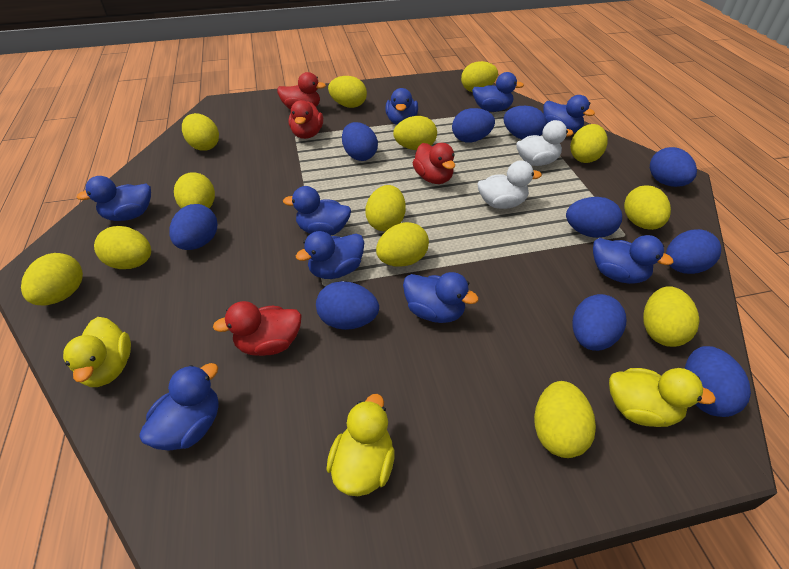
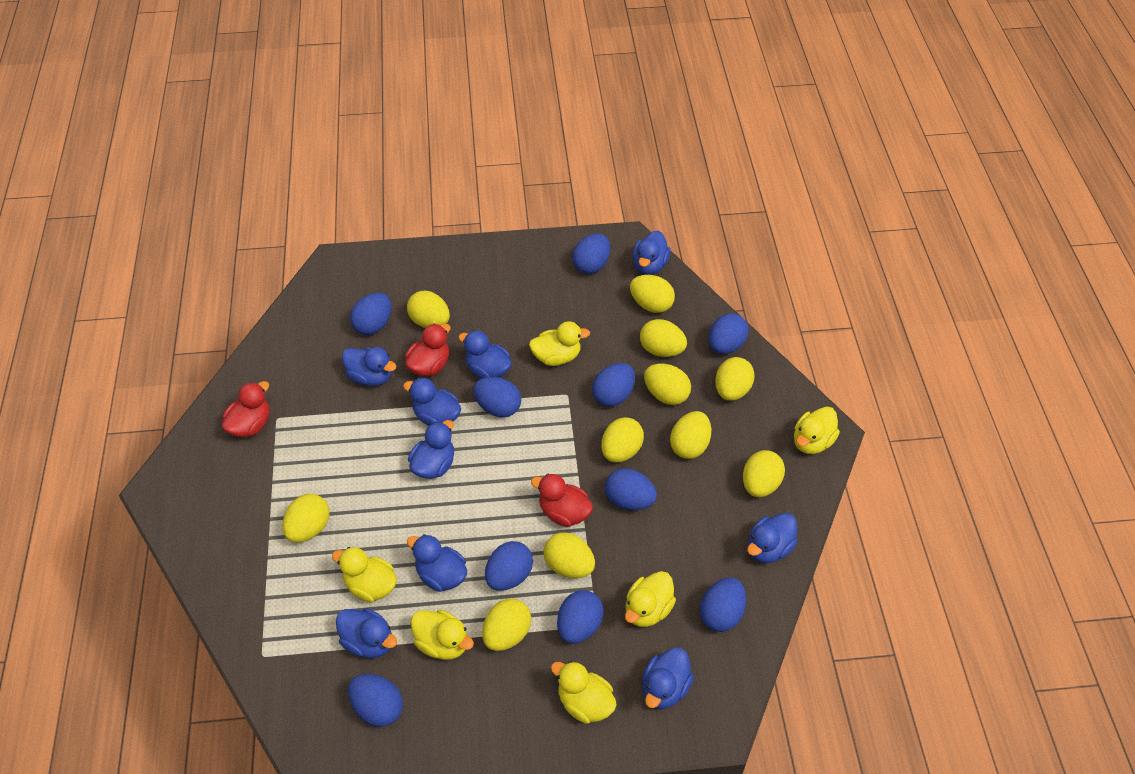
red duck: 4 -> 3
white duck: 2 -> 0
yellow duck: 3 -> 6
yellow egg: 13 -> 11

